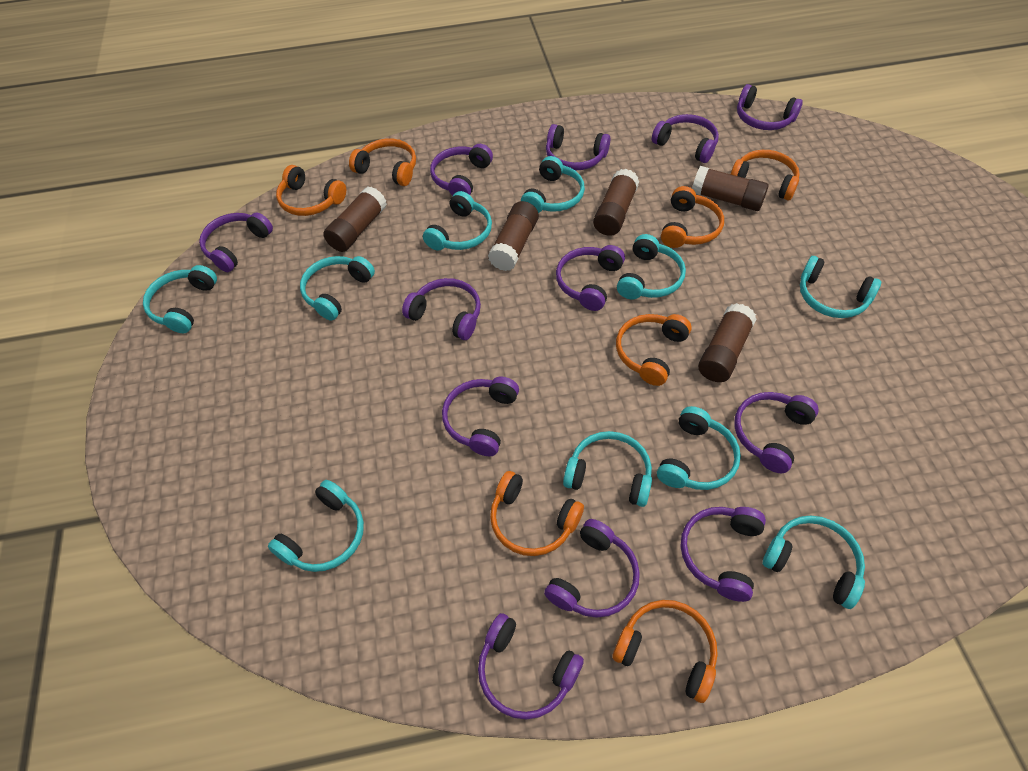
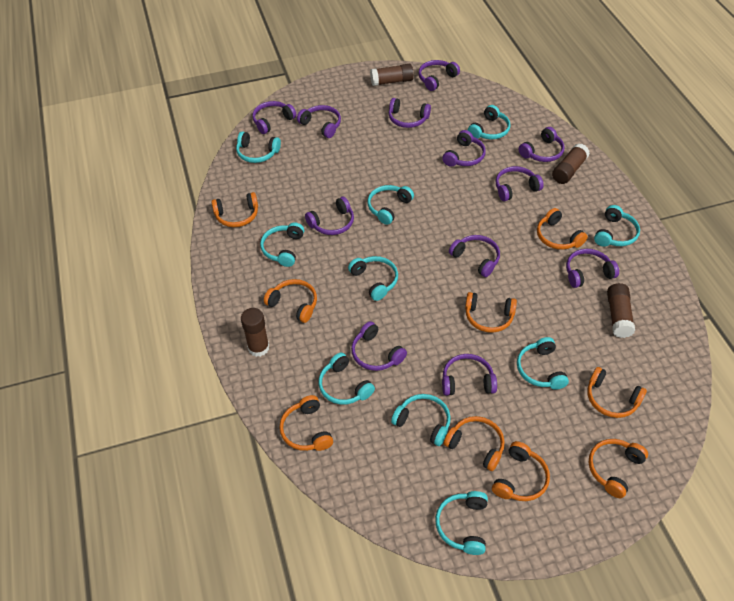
brown glue stick: 5 -> 4
orange headphones: 7 -> 9

